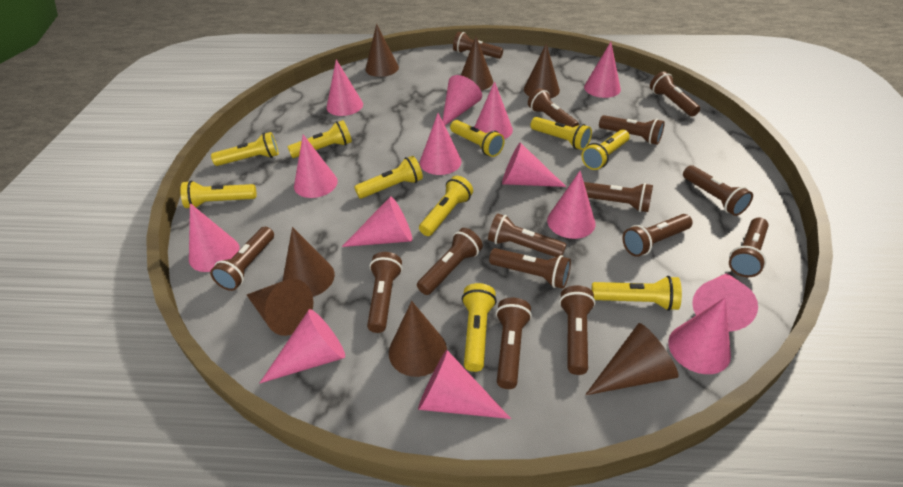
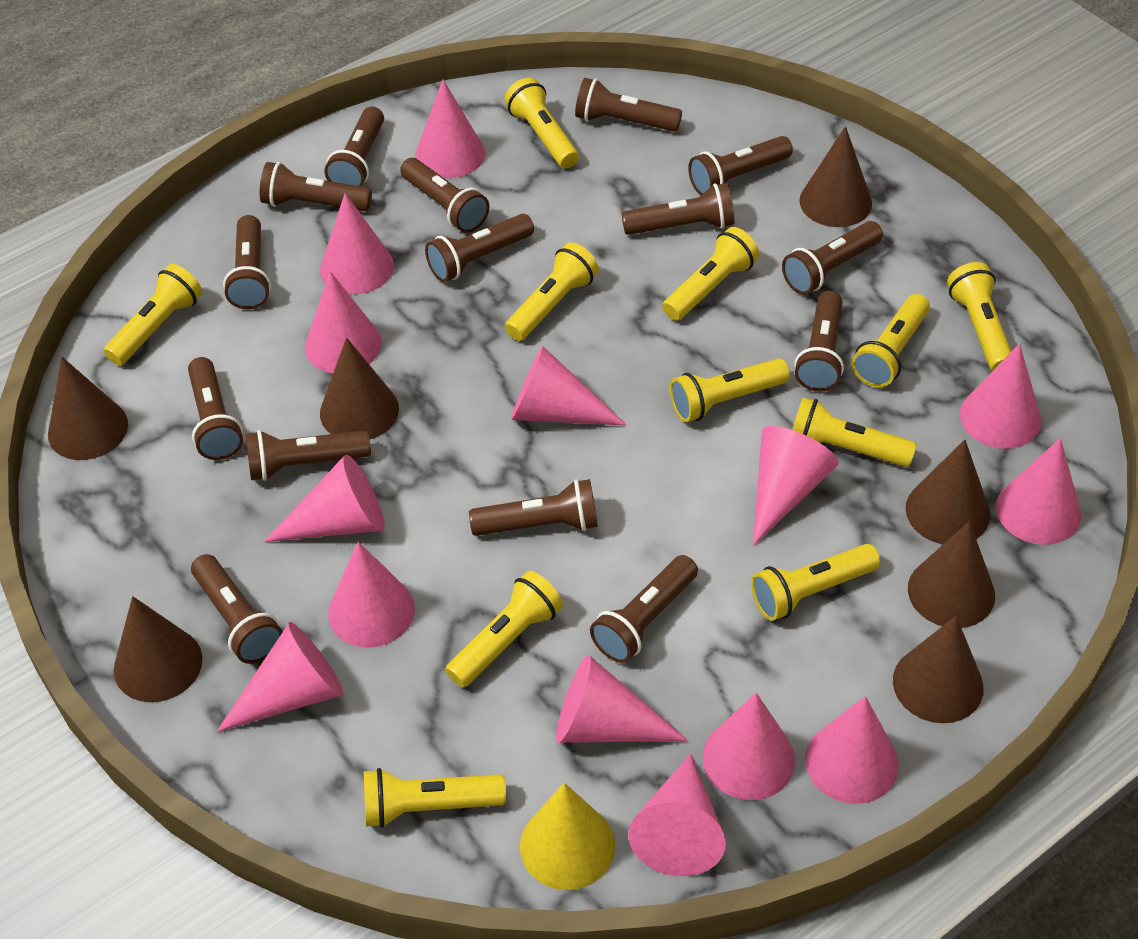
yellow cone: 0 -> 1
yellow flashlight: 10 -> 11

